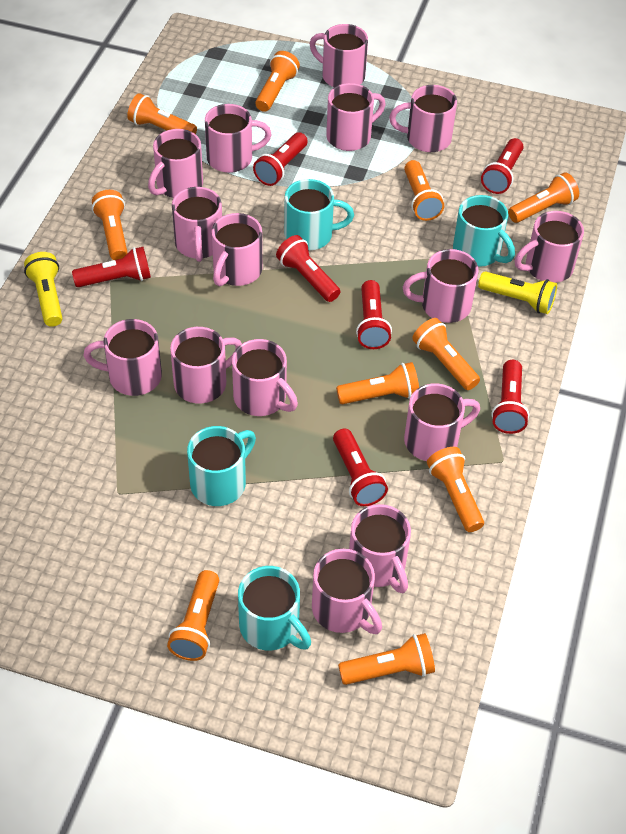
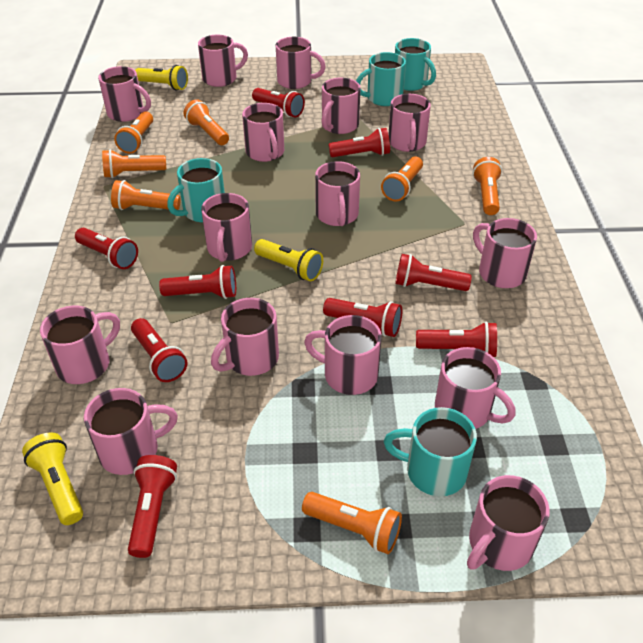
orange flashlight: 10 -> 7
red flashlight: 7 -> 9
yellow flashlight: 2 -> 3

